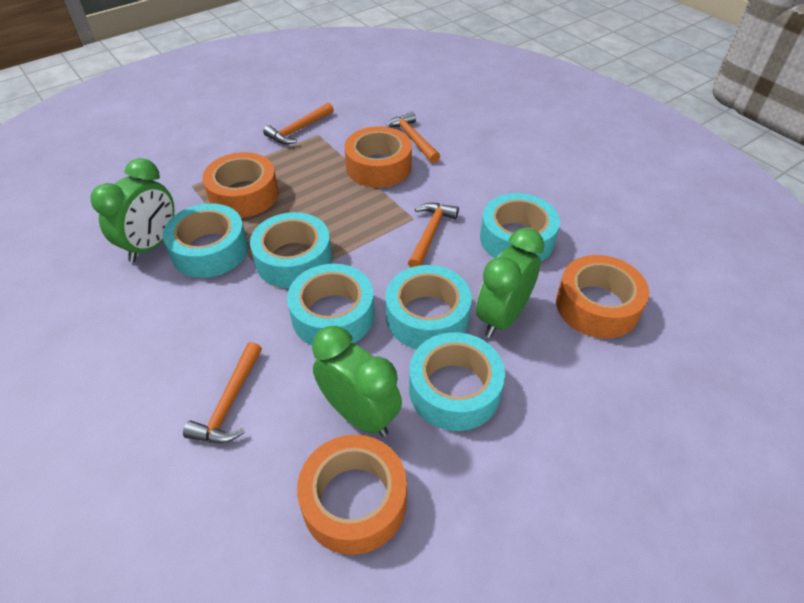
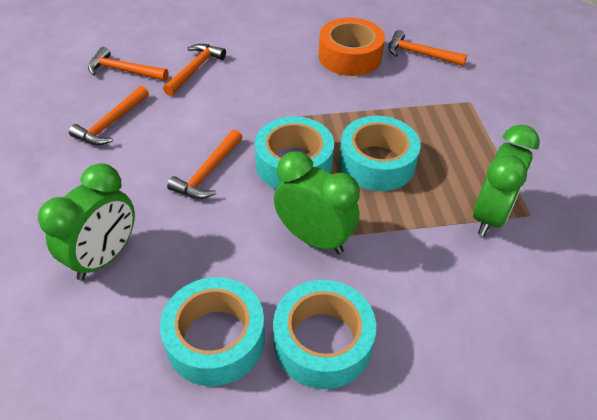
orange hammer: 4 -> 5
orange tape: 4 -> 1
turquoise tape: 6 -> 4

